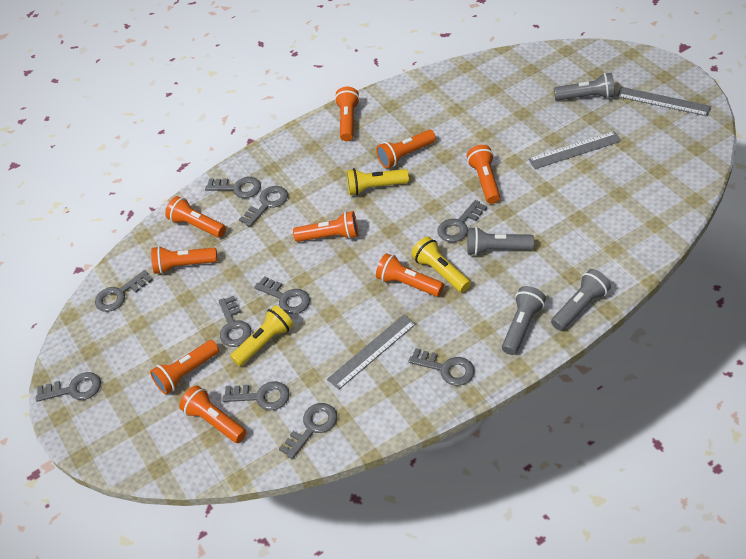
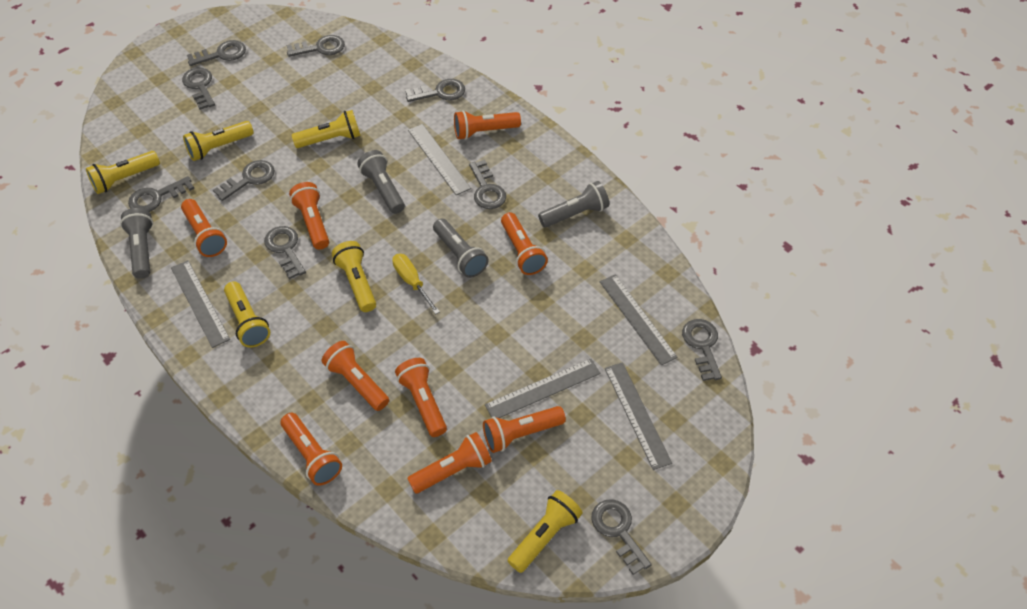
grey ruler: 3 -> 5
yellow flashlight: 3 -> 6
yellow screwdriver: 0 -> 1

